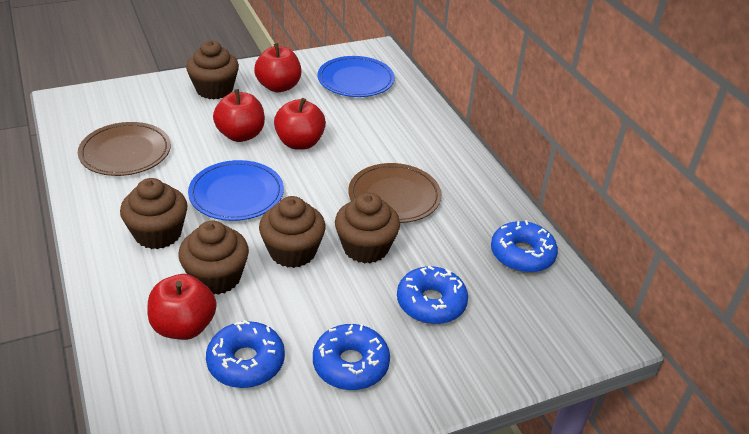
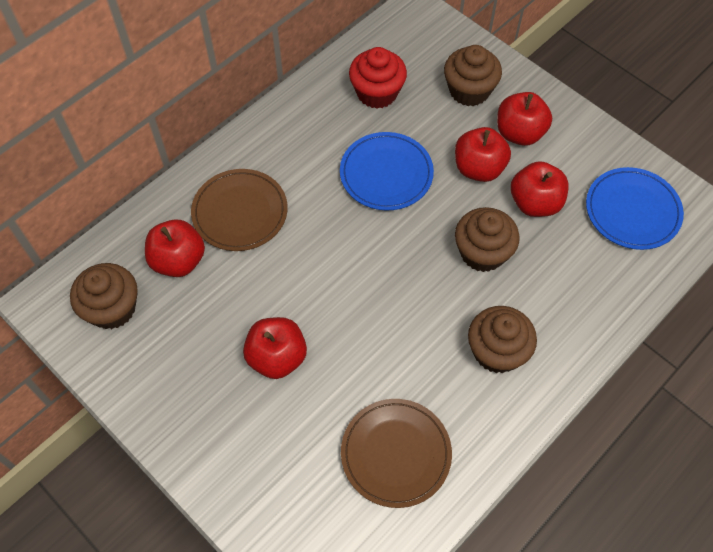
blue donut: 4 -> 0
brown cupcake: 5 -> 4
red apple: 4 -> 5
red cupcake: 0 -> 1

